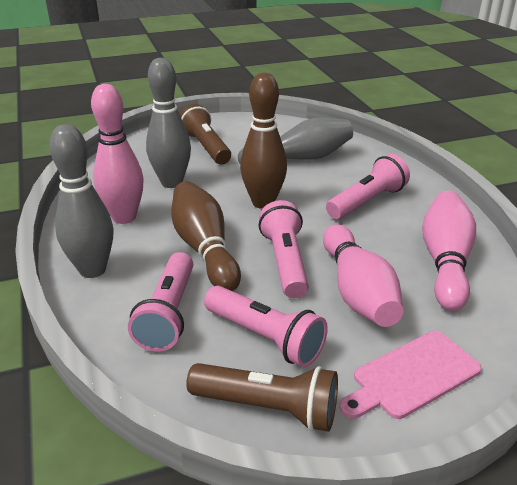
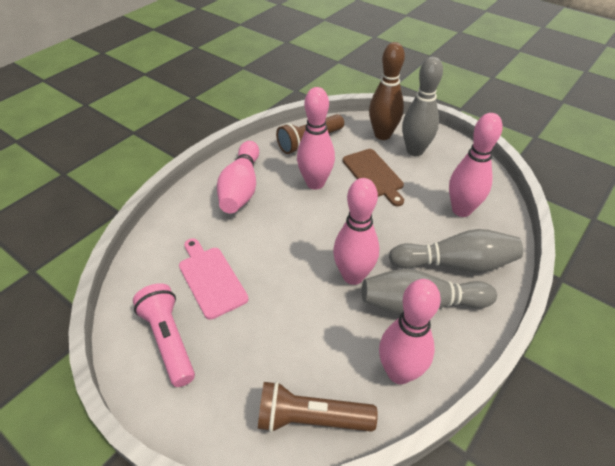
brown bowling pin: 2 -> 1
brown cutting board: 0 -> 1
pink bowling pin: 3 -> 5
pink flashlight: 4 -> 1

